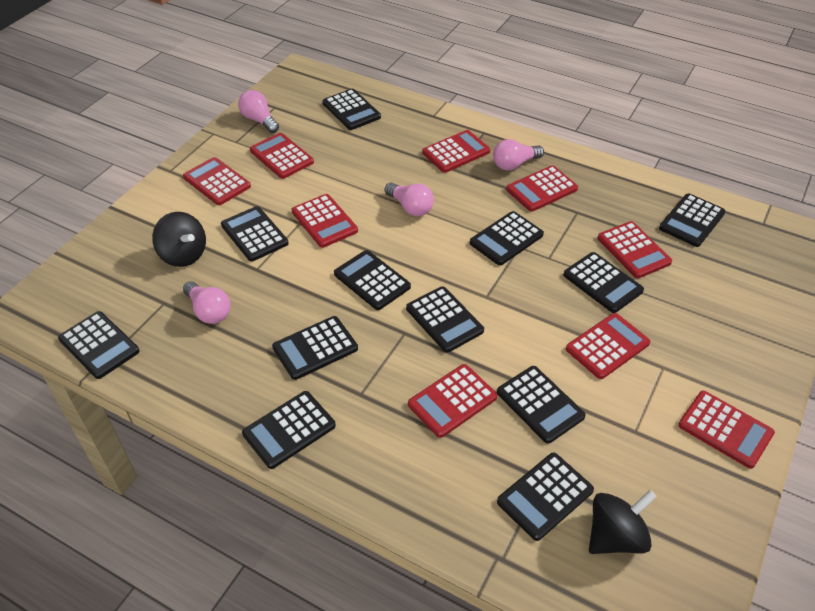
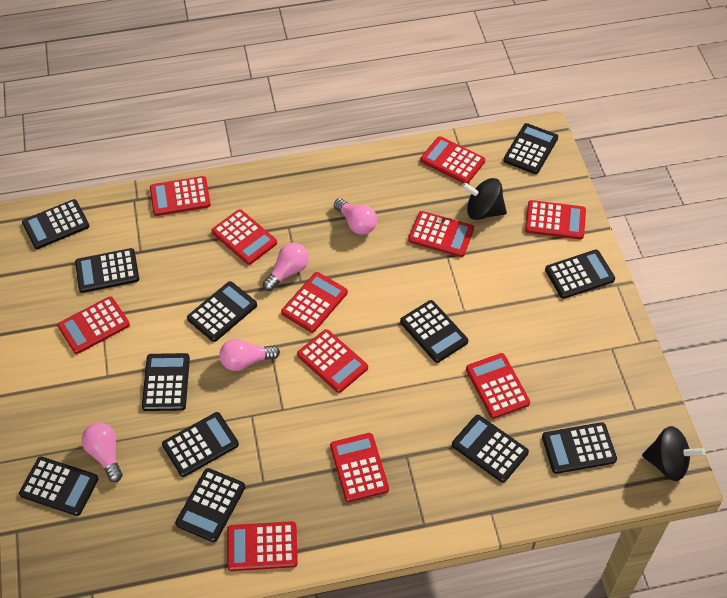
red calculator: 9 -> 11

